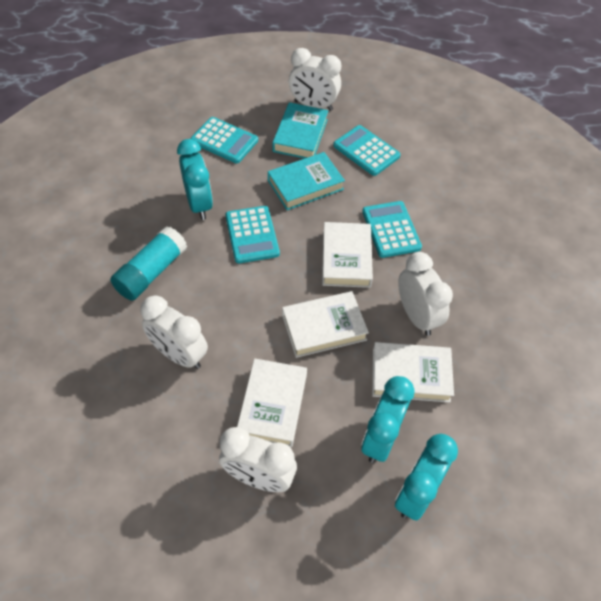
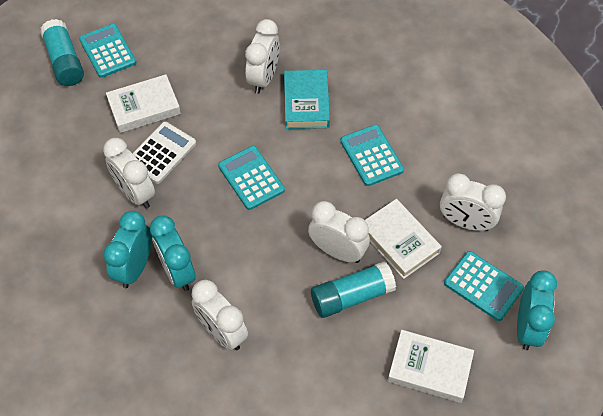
turquoise book: 2 -> 1
turquoise glue stick: 1 -> 2
white book: 4 -> 3
white calculator: 0 -> 1
white clock: 4 -> 5

